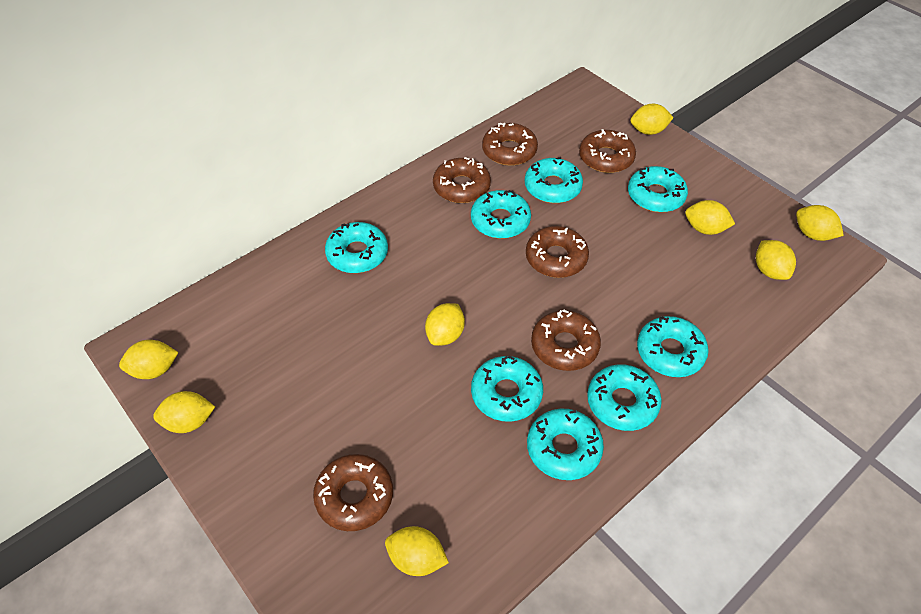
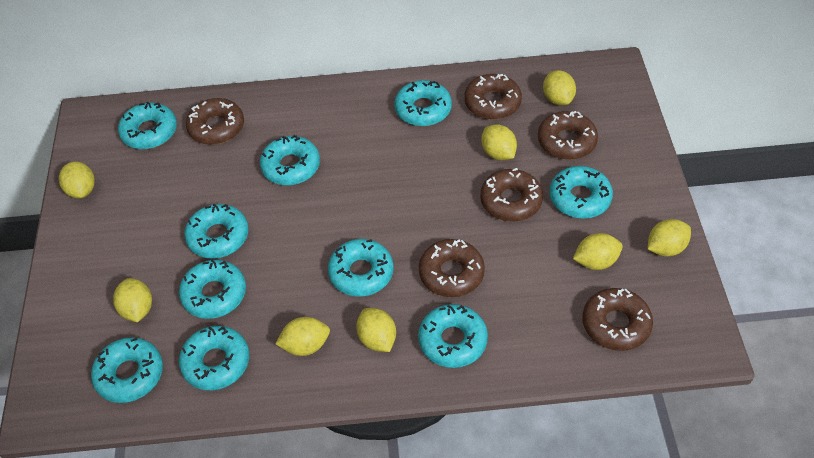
turquoise donut: 8 -> 10

